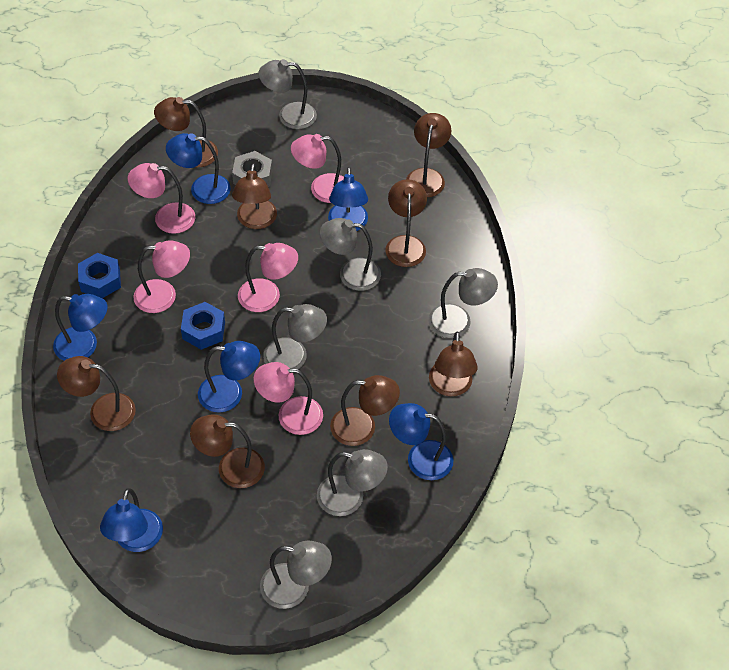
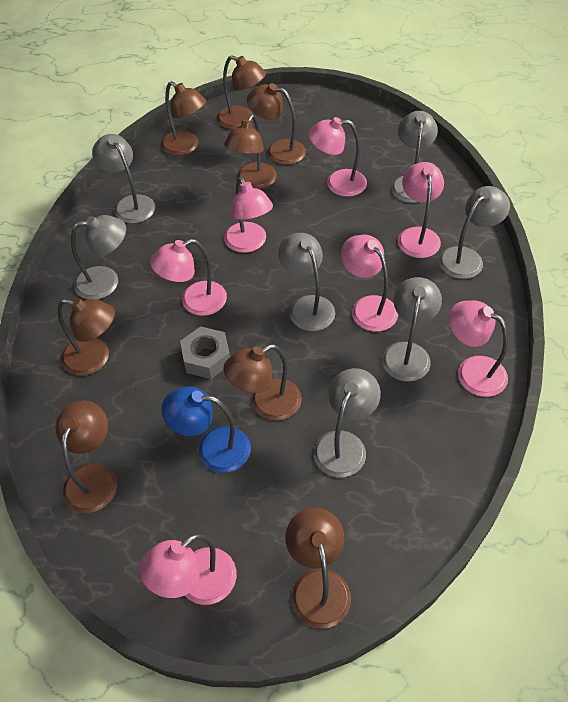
blue lamp: 6 -> 1
blue nut: 2 -> 0
grey lamp: 6 -> 7
pink lamp: 5 -> 7

